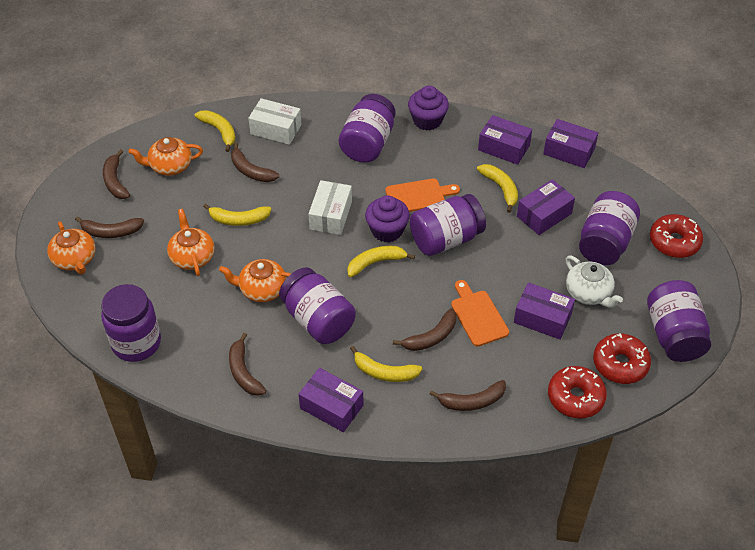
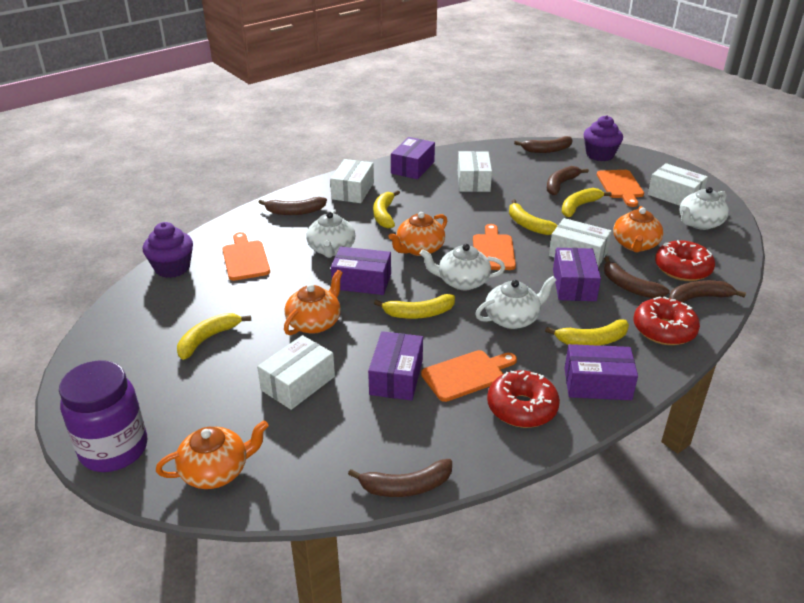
orange cutting board: 2 -> 4
purple jar: 6 -> 1
white box: 2 -> 5
white teapot: 1 -> 4
yellow banana: 5 -> 6

